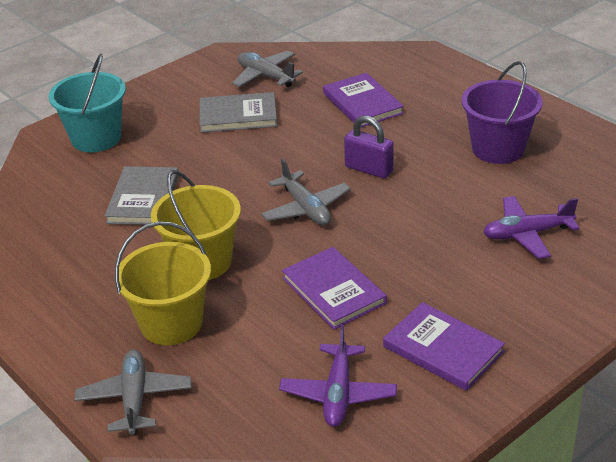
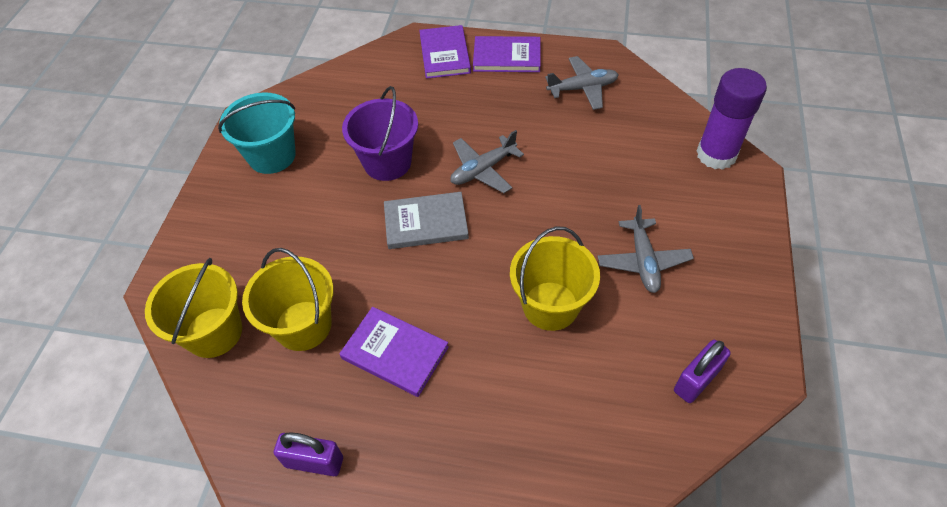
grey book: 2 -> 1
purple glue stick: 0 -> 1
purple padlock: 1 -> 2
purple plane: 2 -> 0
yellow bucket: 2 -> 3

